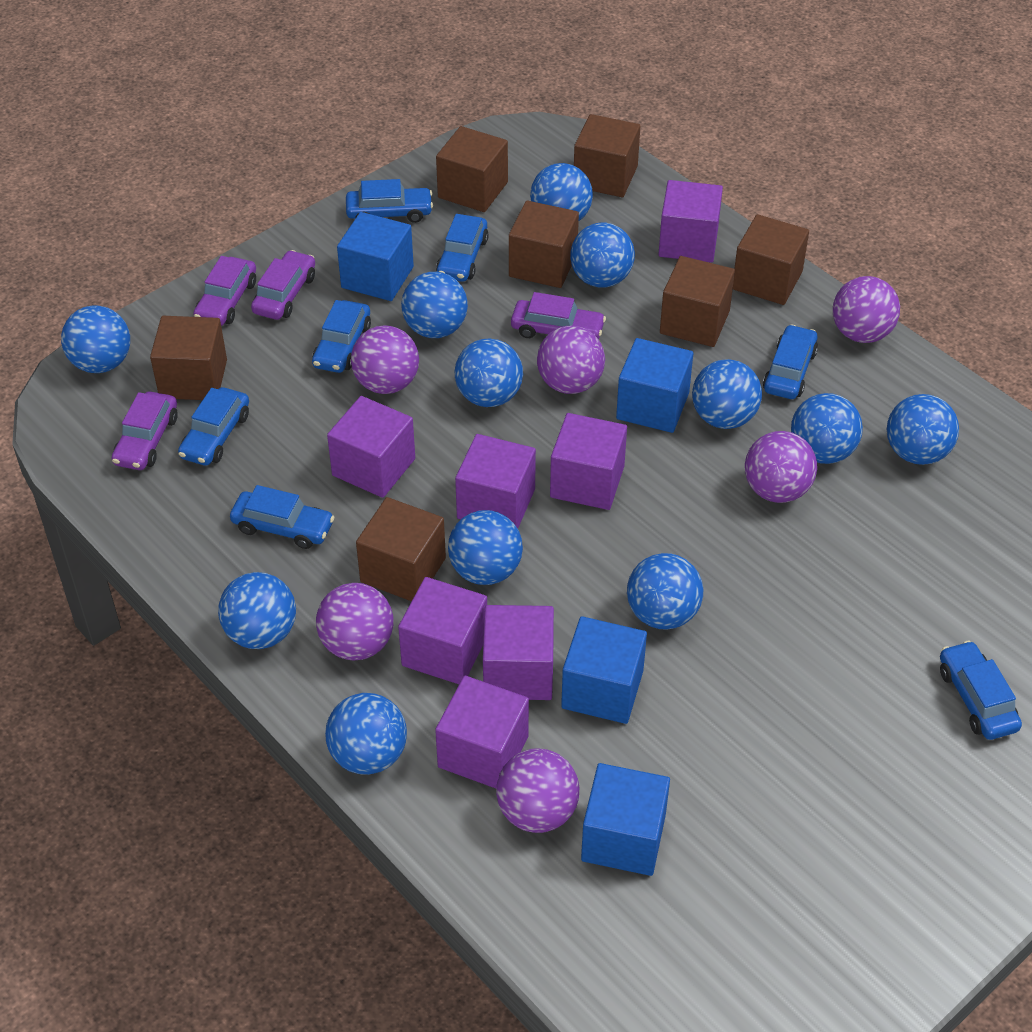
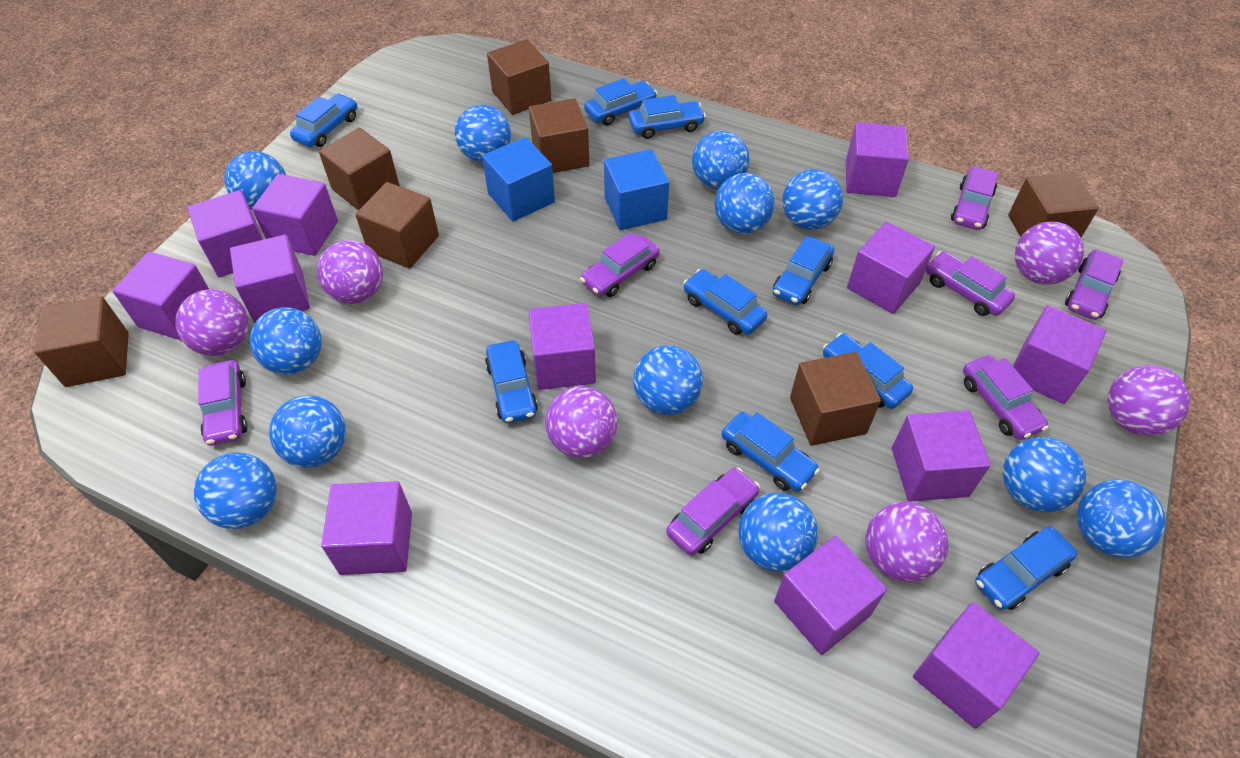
blue car: 7 -> 9
blue cube: 4 -> 2
purple car: 4 -> 7
purple cube: 7 -> 12

